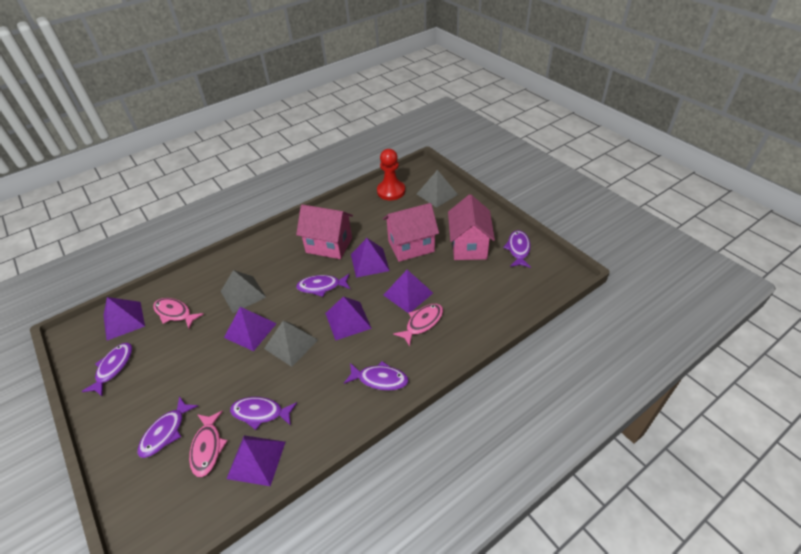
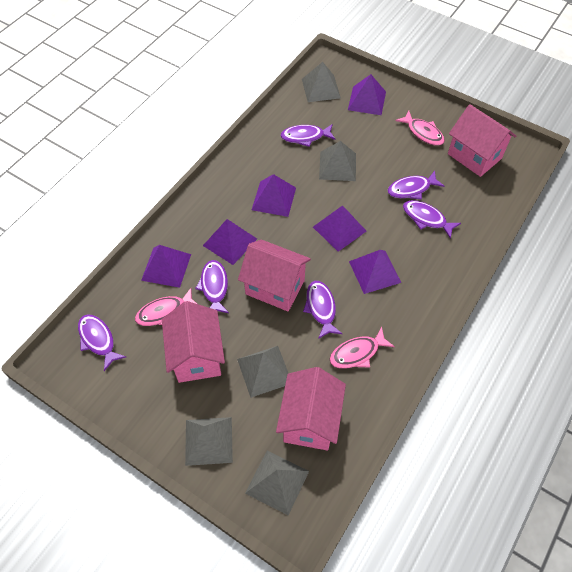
grey pyramid: 3 -> 5
pink house: 3 -> 4
red pawn: 1 -> 0

